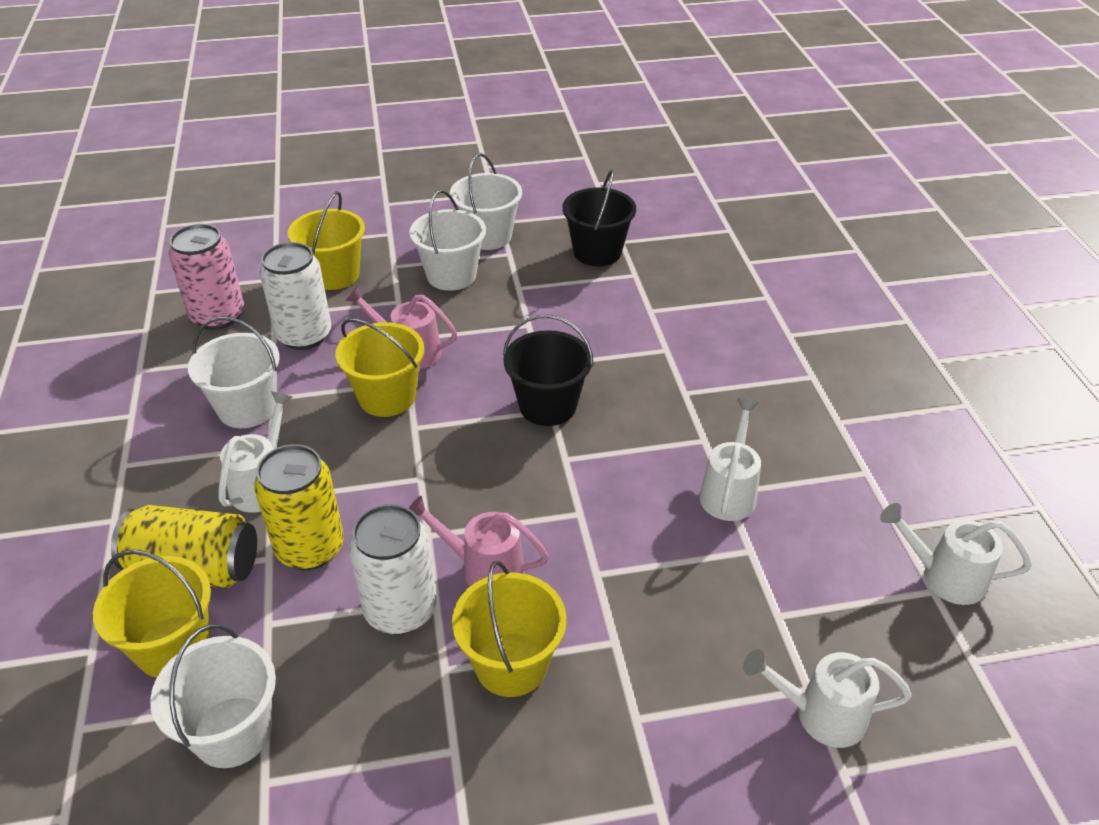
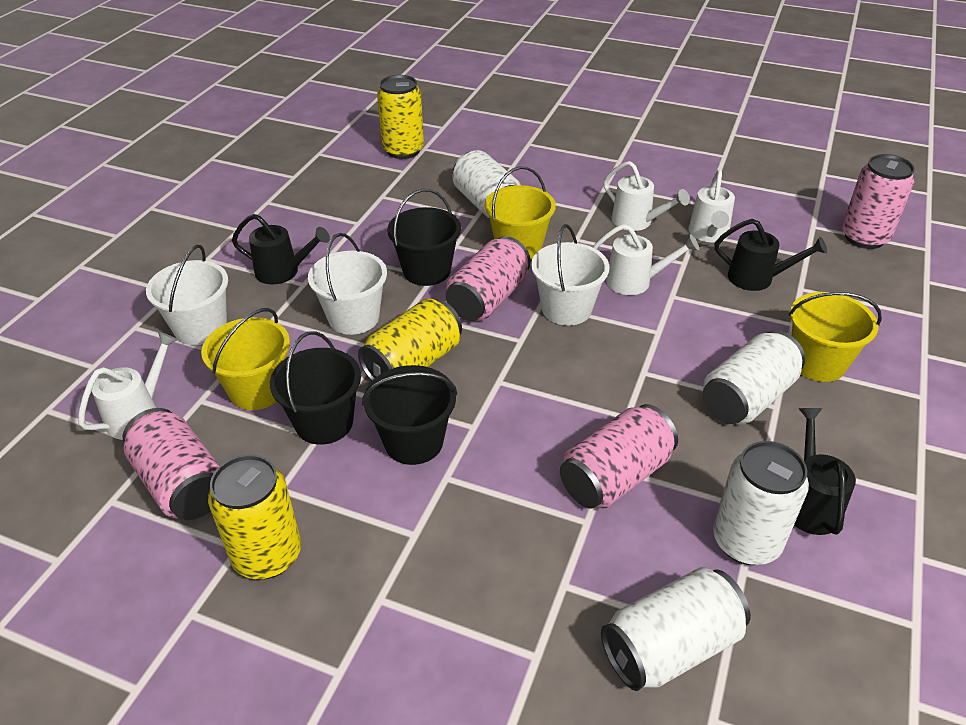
black bucket: 2 -> 3
black watering can: 0 -> 3
pink can: 1 -> 4
pink watering can: 2 -> 0
white bucket: 4 -> 3
white can: 2 -> 4
yellow bucket: 4 -> 3
yellow can: 2 -> 3

